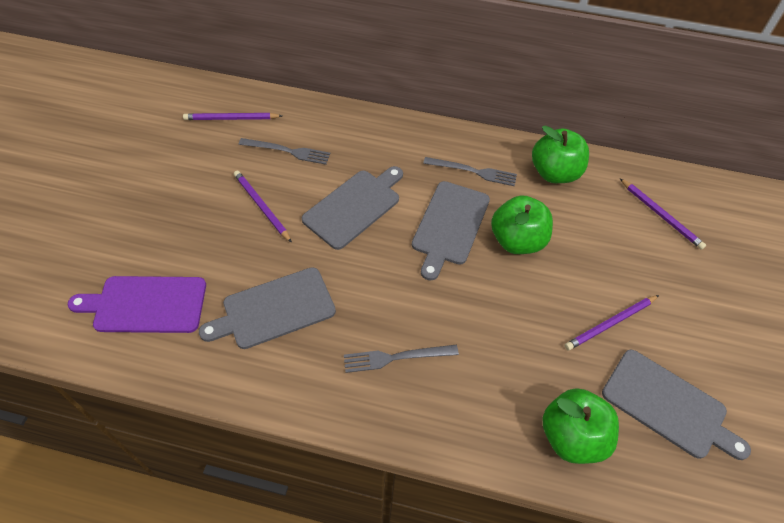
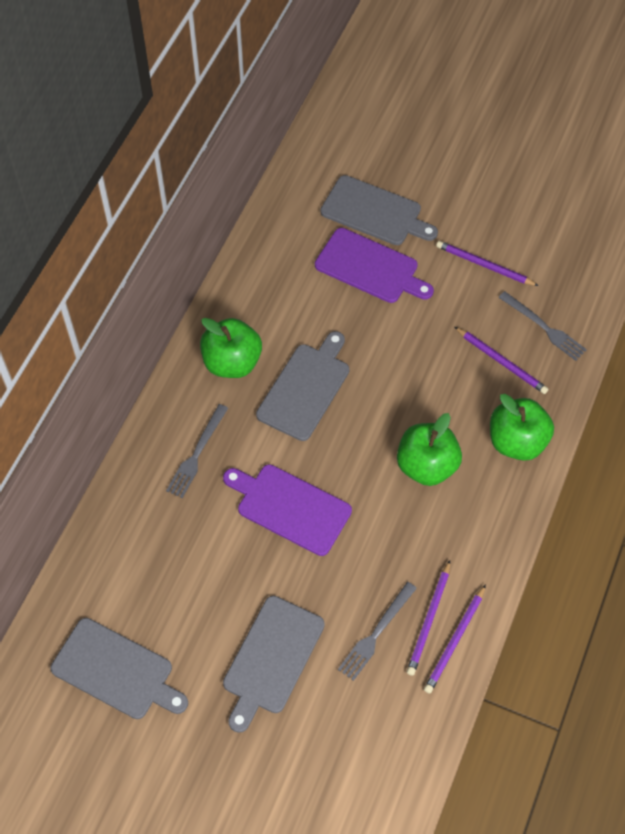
purple cutting board: 1 -> 2

